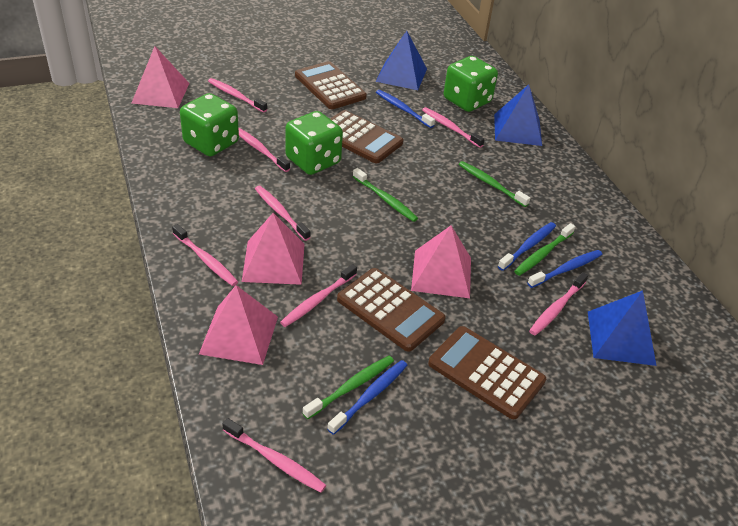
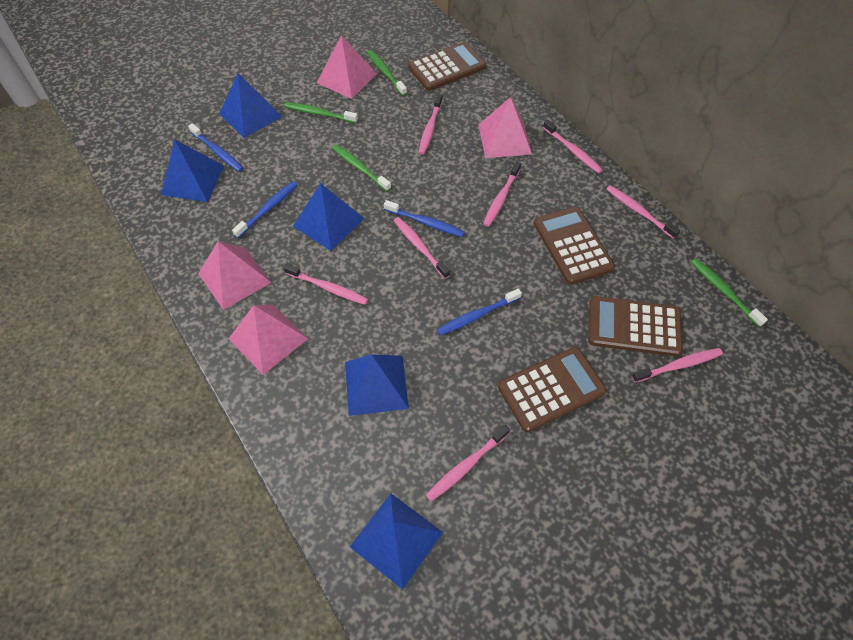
blue pyramid: 3 -> 5
green dice: 3 -> 0

